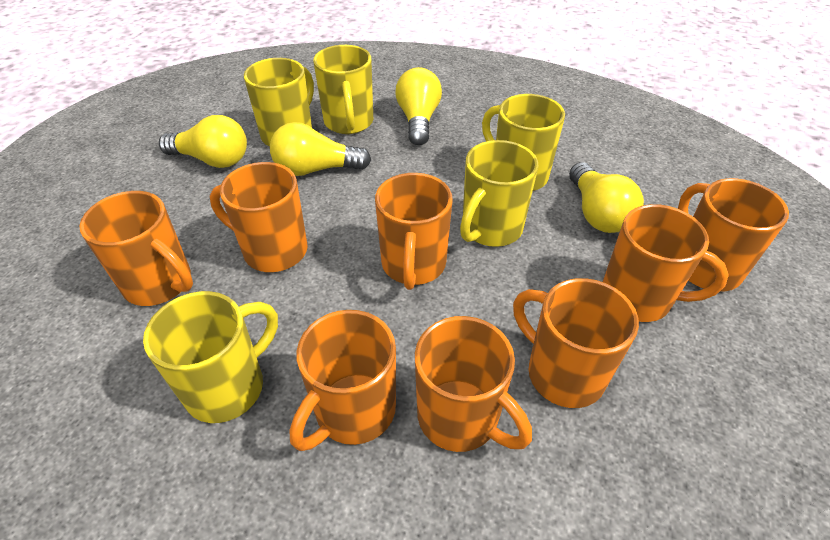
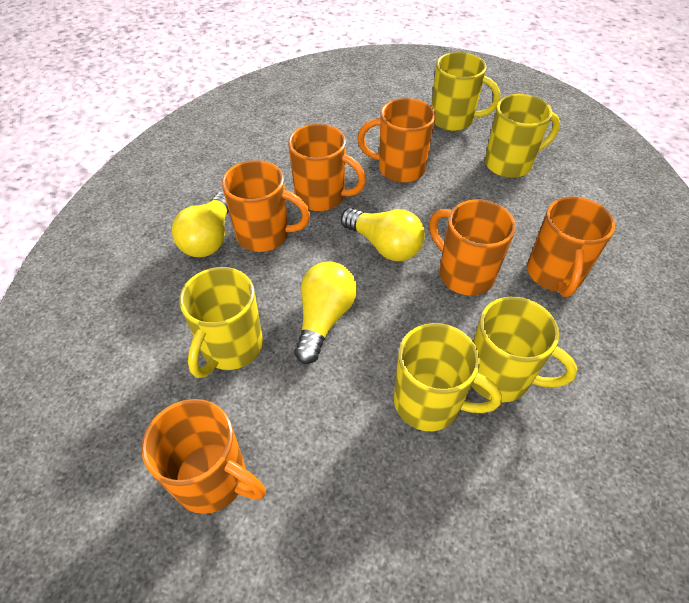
orange mug: 8 -> 6
yellow light bulb: 4 -> 3

